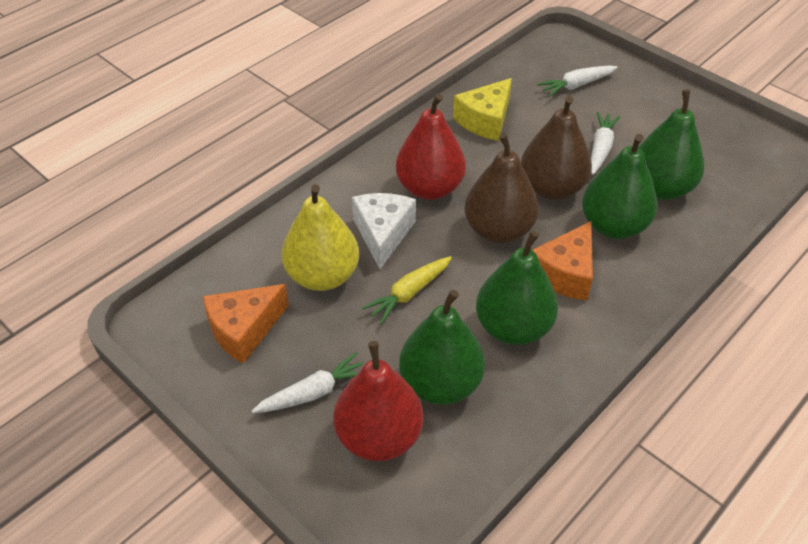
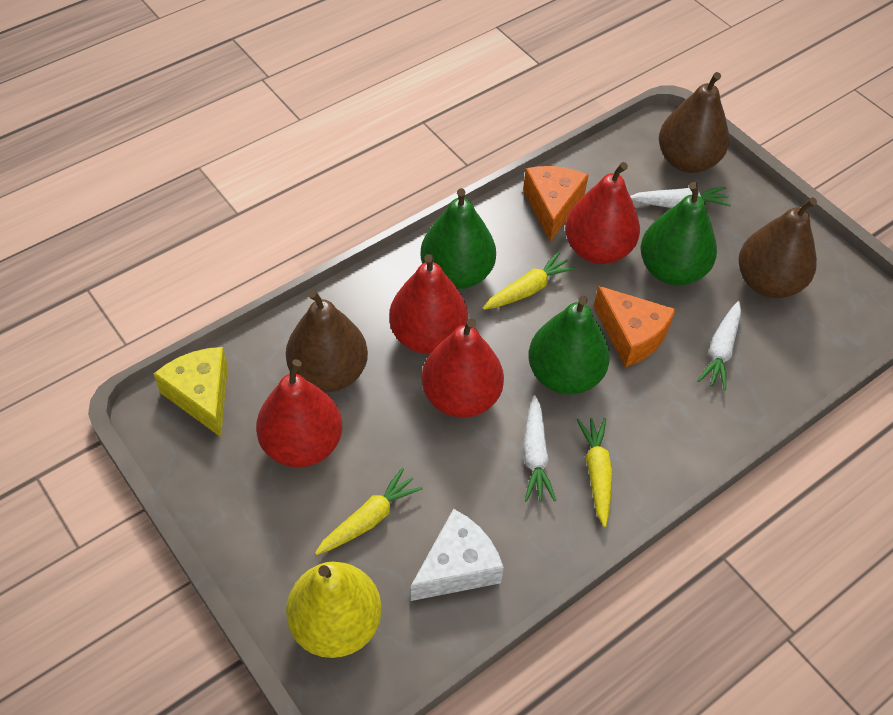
brown pear: 2 -> 3
green pear: 4 -> 3
red pear: 2 -> 4
yellow carrot: 1 -> 3

